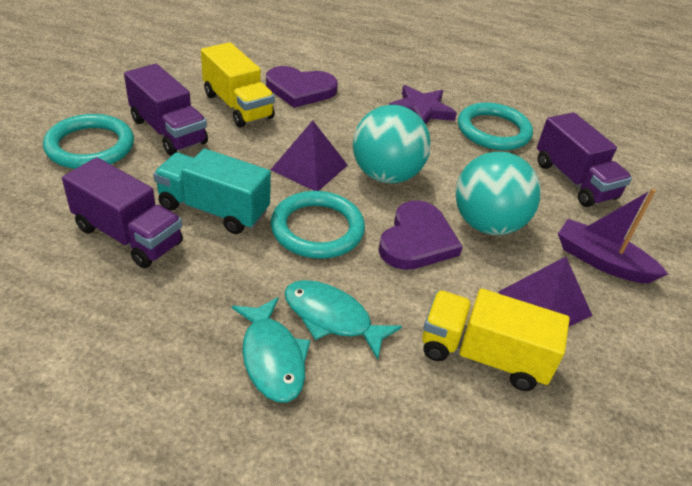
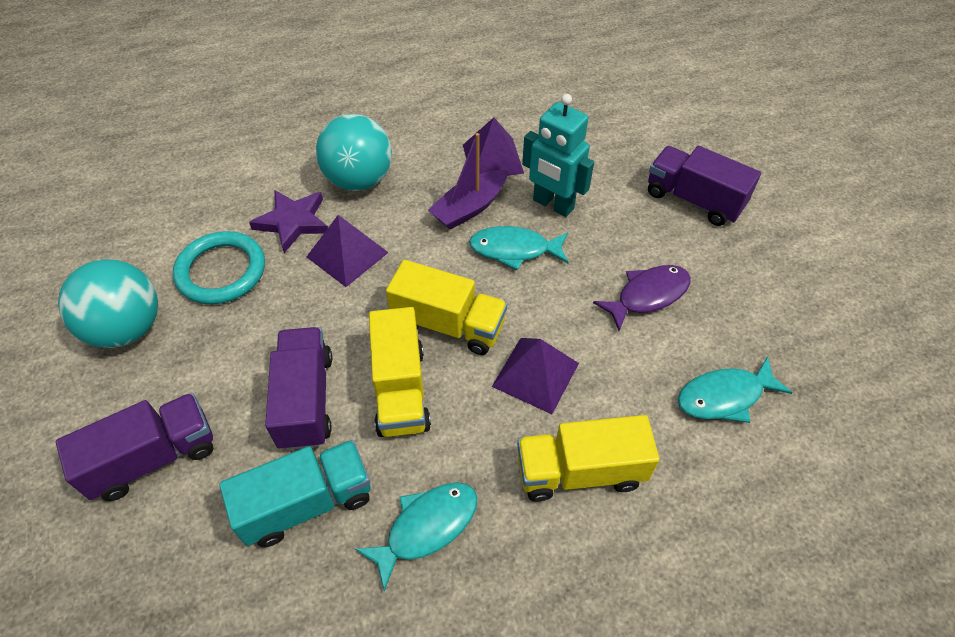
purple fish: 0 -> 1
purple heart: 2 -> 0
purple pyramid: 2 -> 3
turquoise fish: 2 -> 3
turquoise ring: 3 -> 1
turquoise robot: 0 -> 1
yellow truck: 2 -> 3

